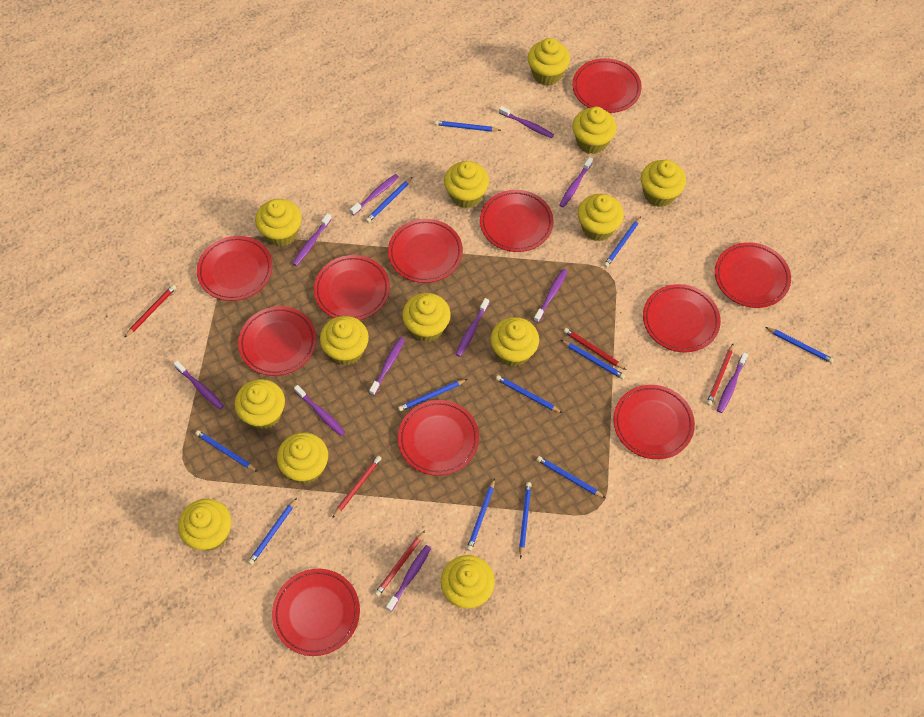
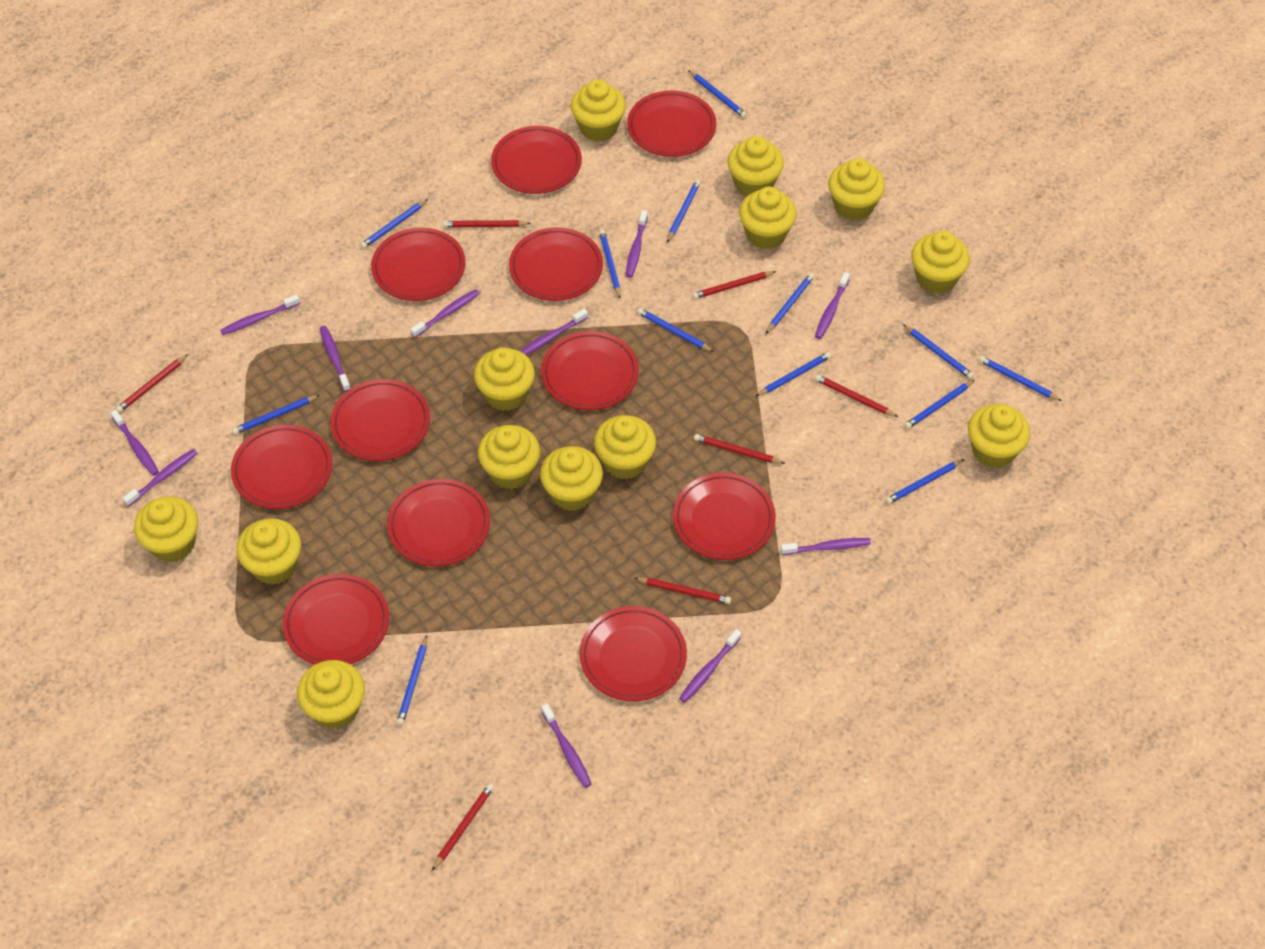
blue pencil: 12 -> 13
red pencil: 5 -> 7

